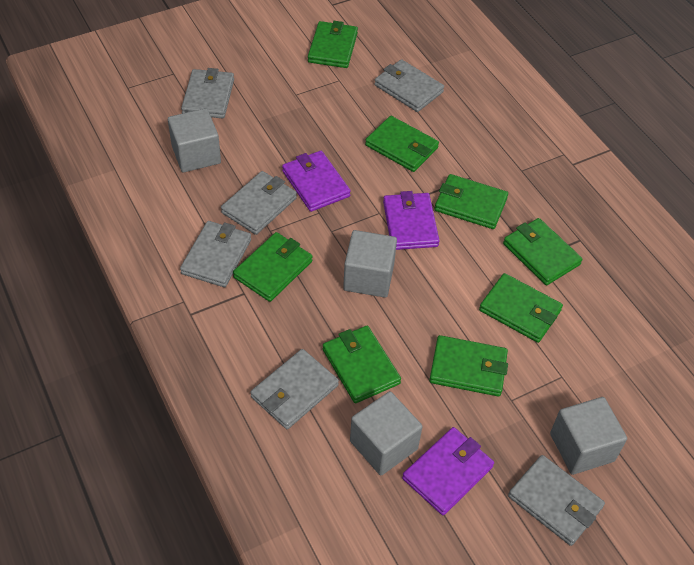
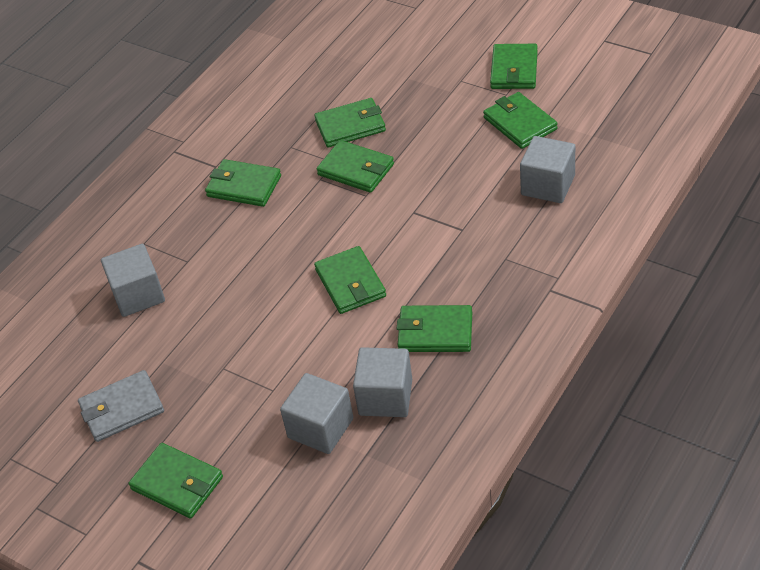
grey wallet: 6 -> 1
purple wallet: 3 -> 0

